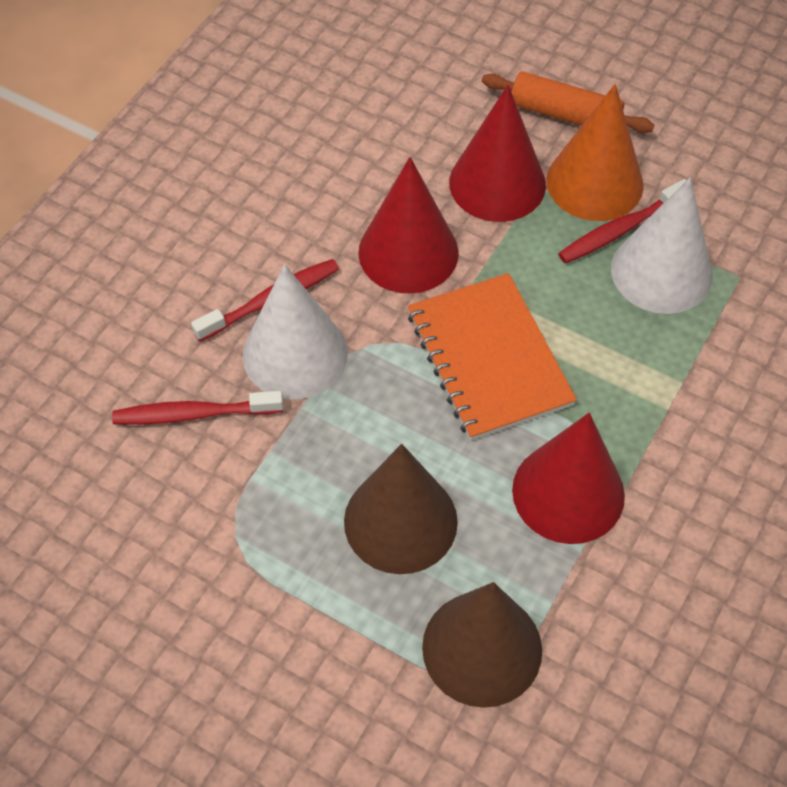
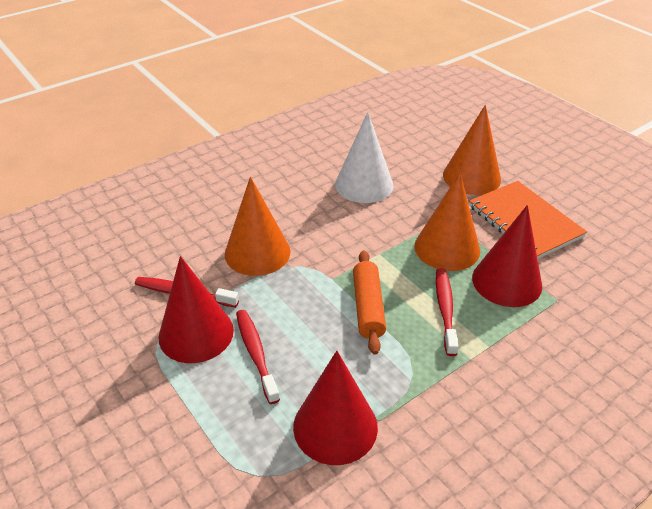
brown cone: 2 -> 0
orange cone: 1 -> 3
white cone: 2 -> 1

